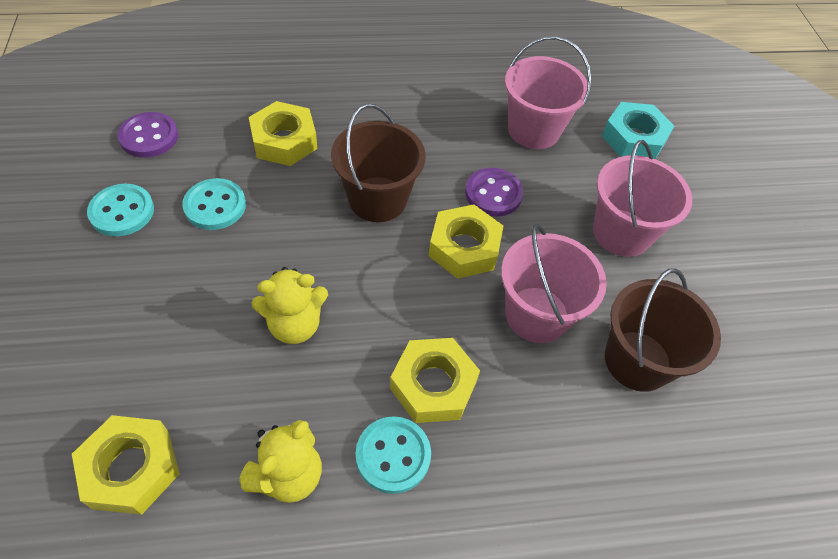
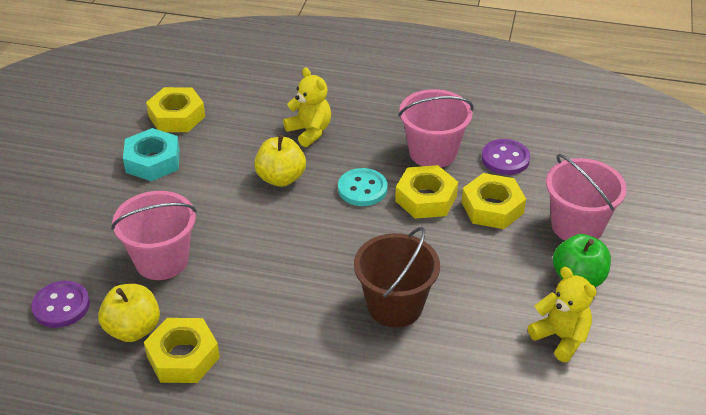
brown bucket: 2 -> 1
green apple: 0 -> 1
turquoise button: 3 -> 1
yellow apple: 0 -> 2

